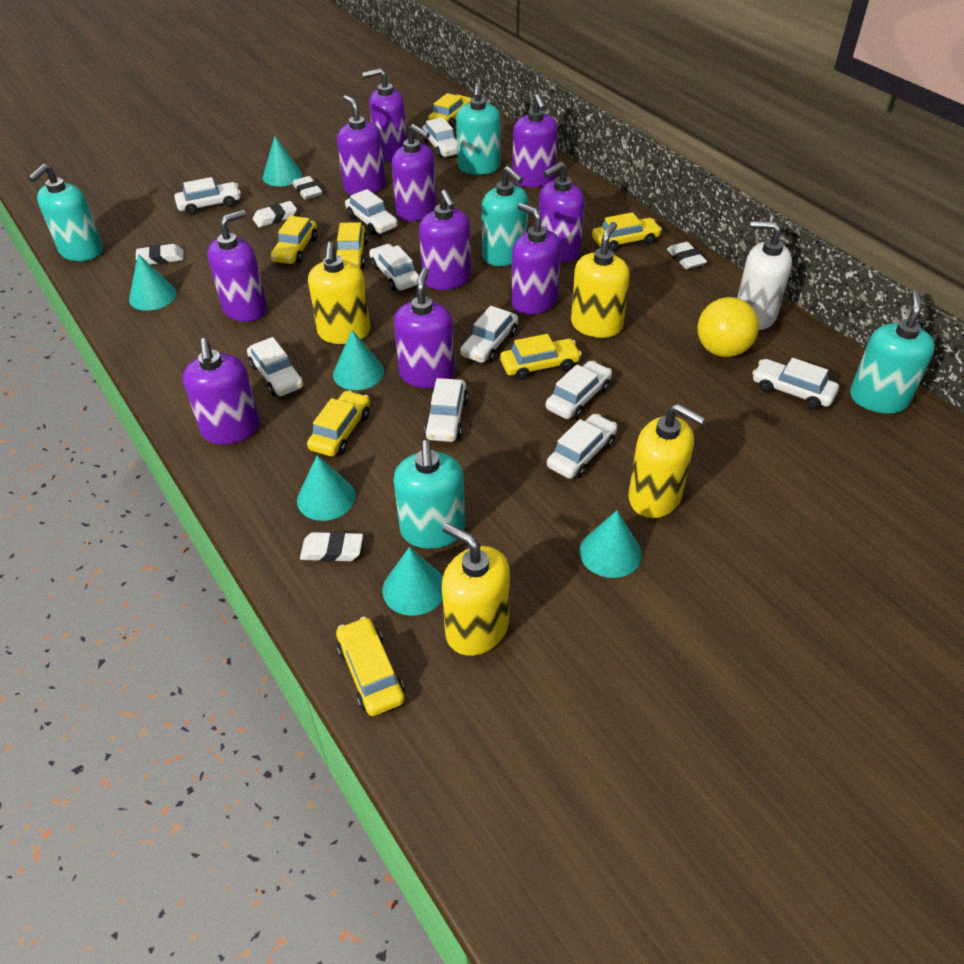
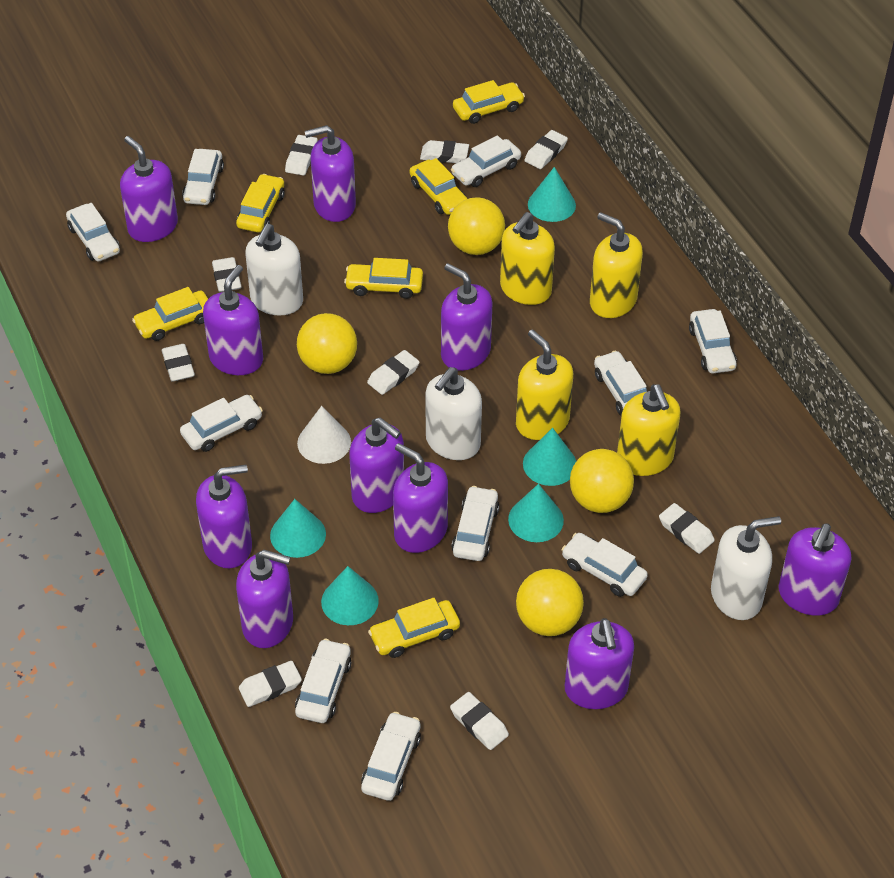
turquoise cone: 6 -> 5
turquoise soap dispenser: 5 -> 0
white cone: 0 -> 1
white eraser: 5 -> 9
white soap dispenser: 1 -> 3
yellow ball: 1 -> 4
yellow car: 7 -> 6

